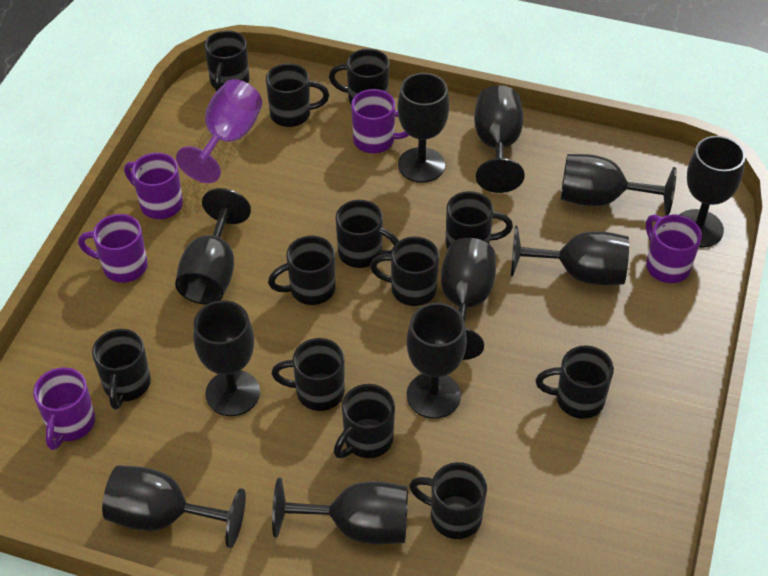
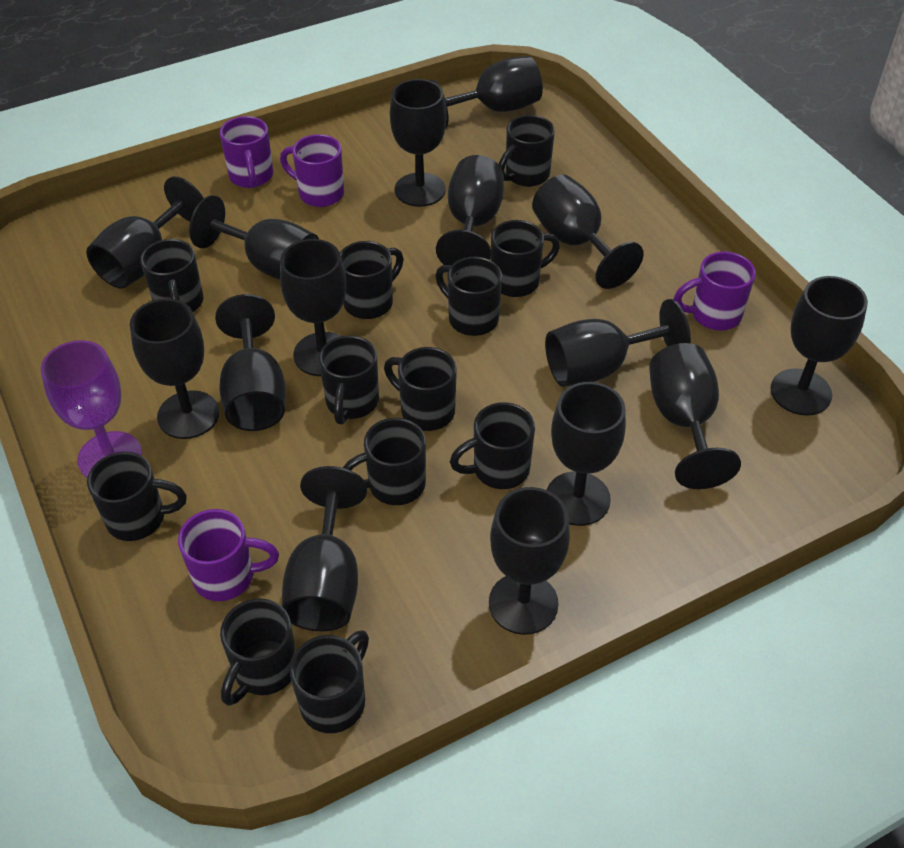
black goblet: 11 -> 15
purple mug: 5 -> 4

